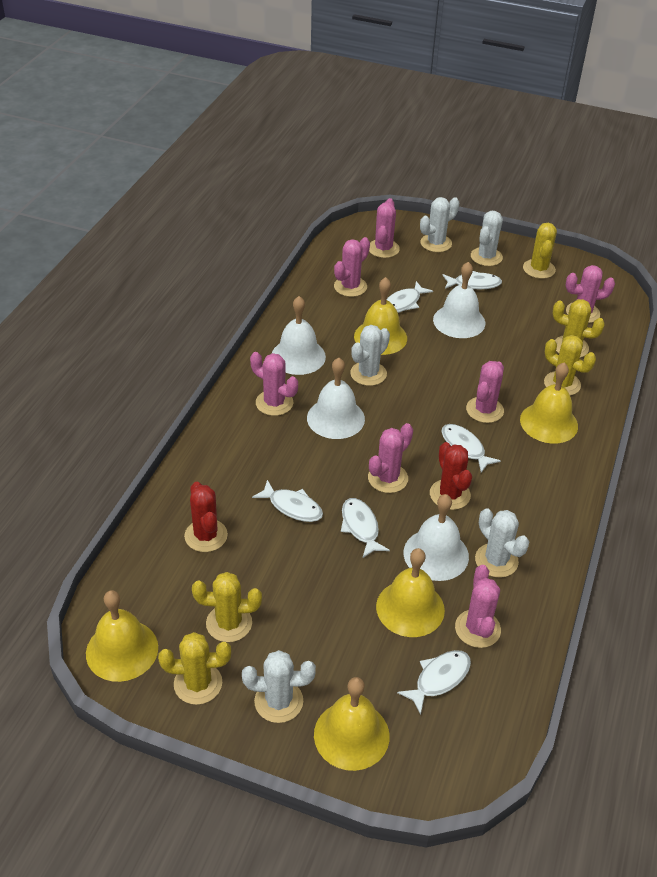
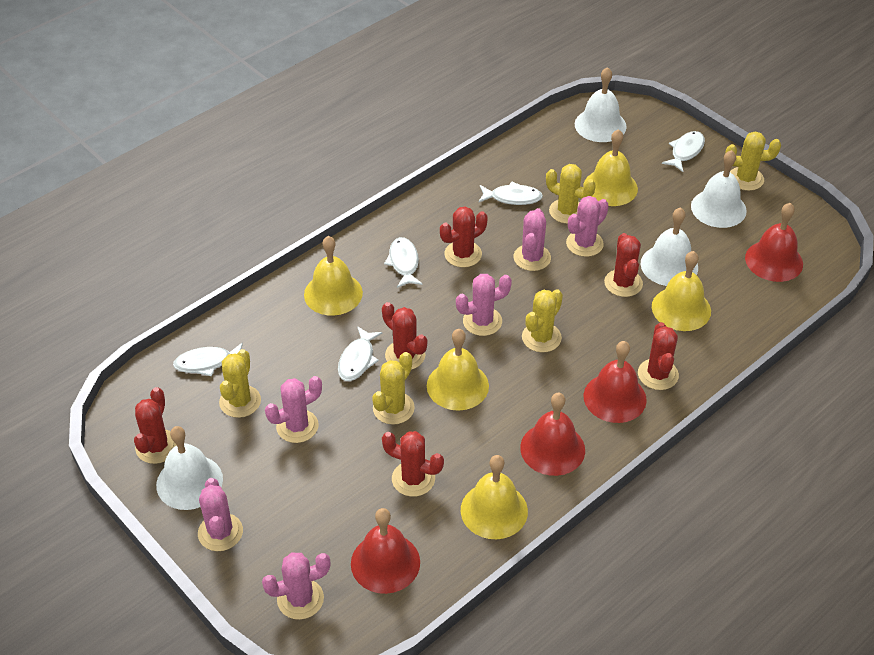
pink cactus: 7 -> 6
red bell: 0 -> 4
red cactus: 2 -> 6
white cactus: 5 -> 0
white fish: 6 -> 5

